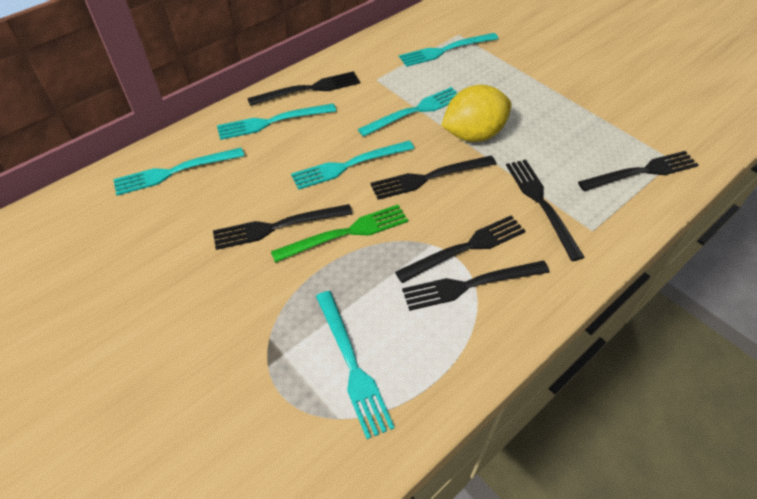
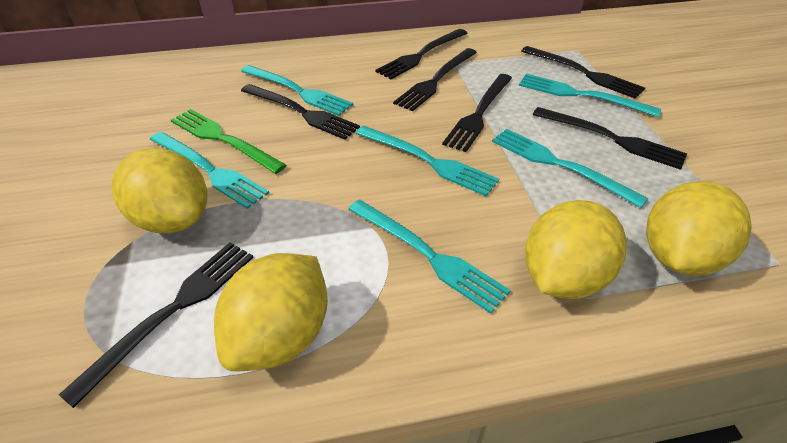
yellow lemon: 1 -> 4

